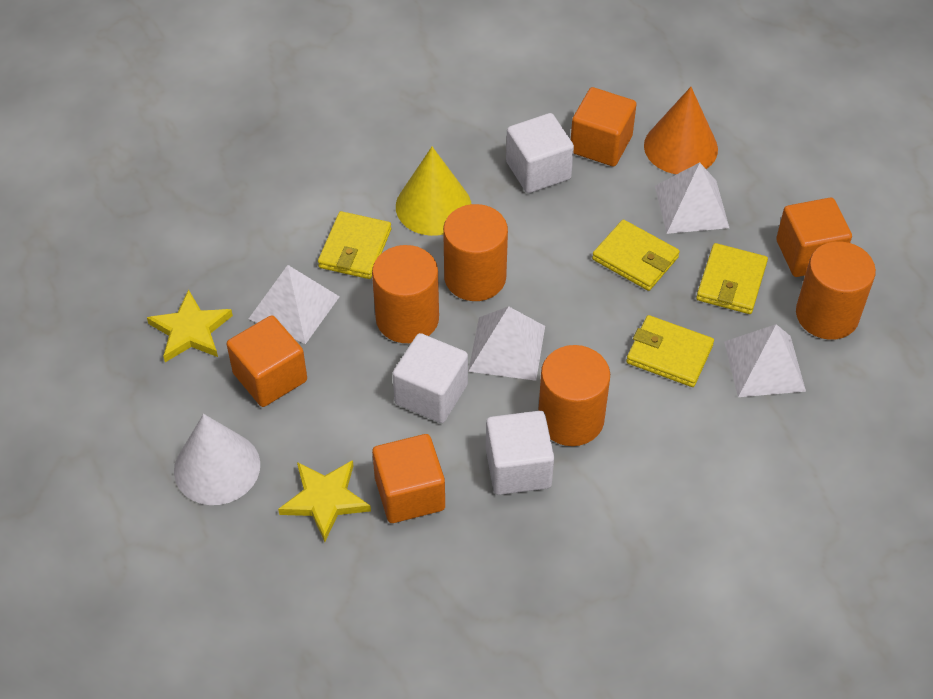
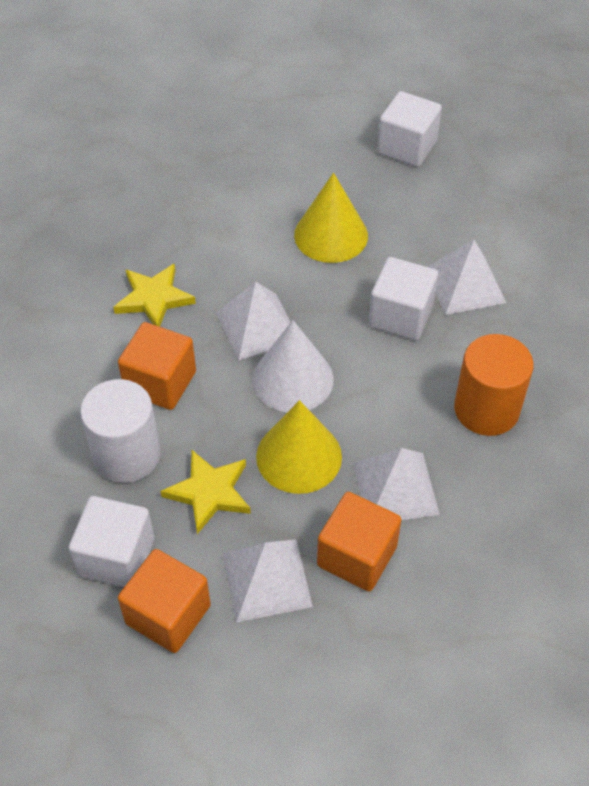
orange cone: 1 -> 0
orange cube: 4 -> 3
orange cylinder: 4 -> 1
white cylinder: 0 -> 1
yellow cone: 1 -> 2
yellow wallet: 4 -> 0

